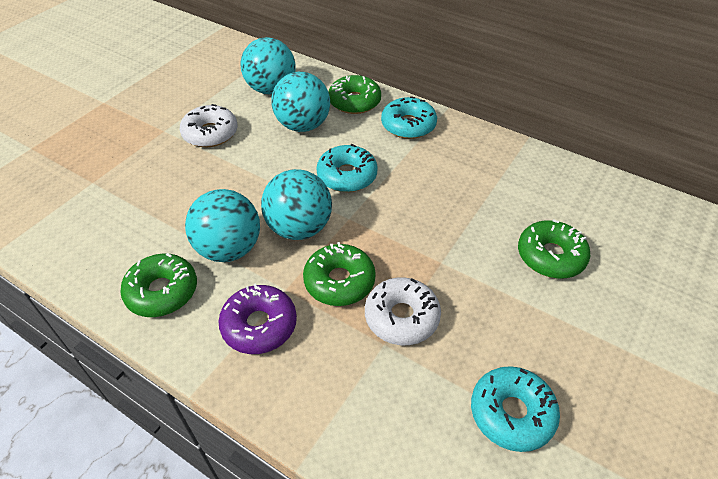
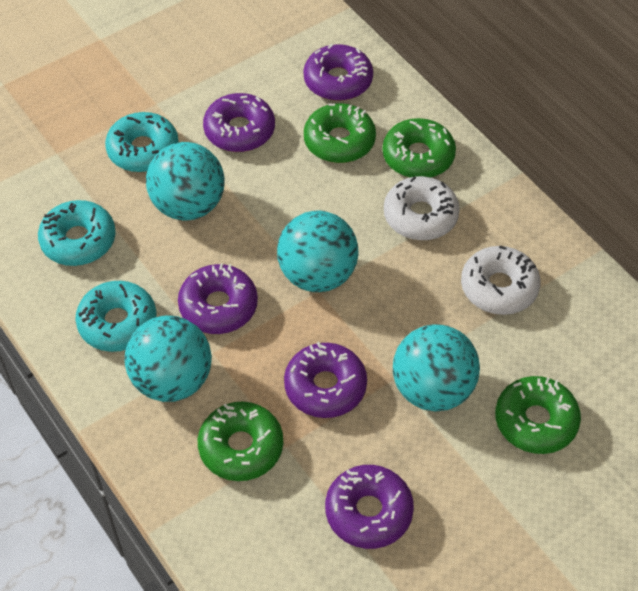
purple donut: 1 -> 5

